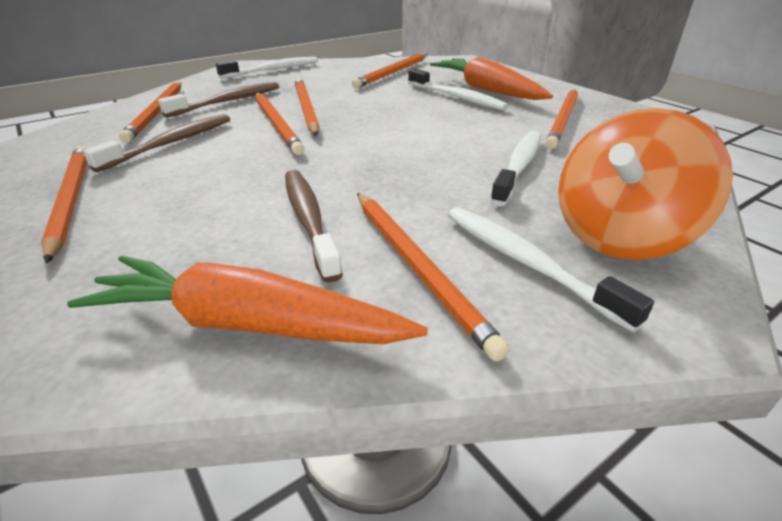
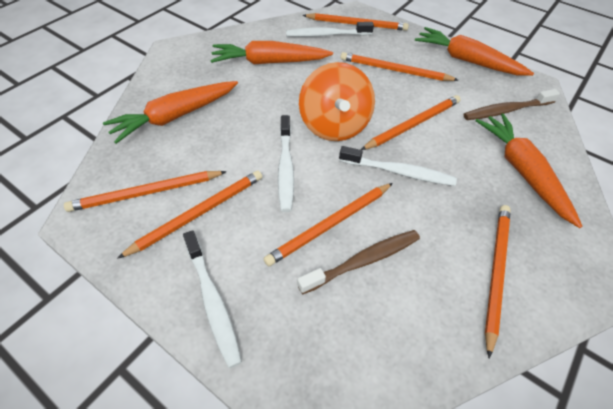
brown toothbrush: 3 -> 2
orange carrot: 2 -> 4

